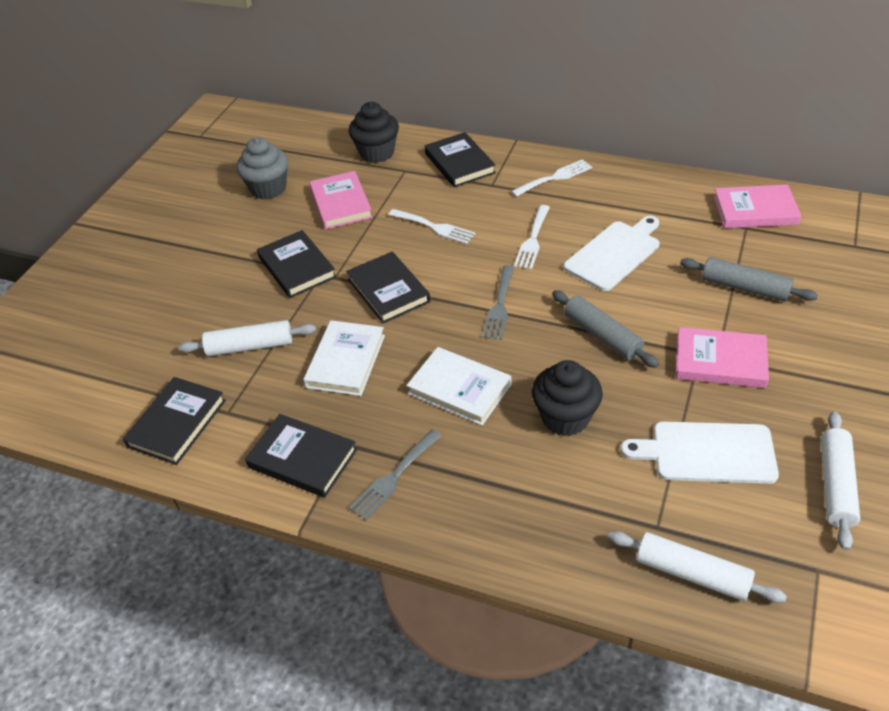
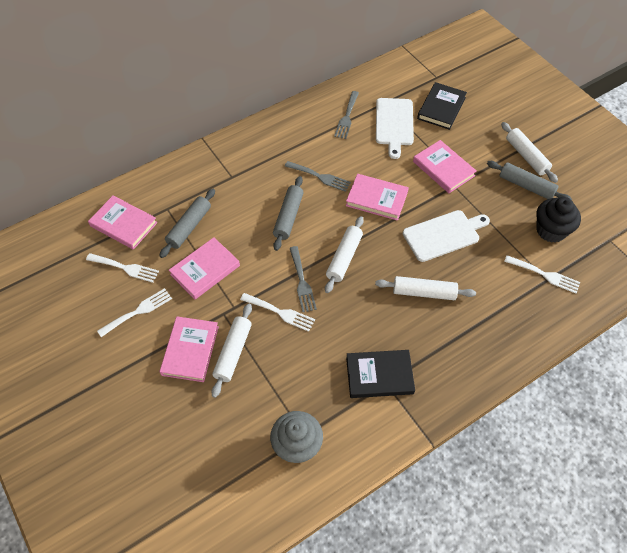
black book: 5 -> 2
black cupcake: 2 -> 1
grey fork: 2 -> 3
grey rolling pin: 2 -> 3
pink book: 3 -> 5
white book: 2 -> 0
white fork: 3 -> 4
white rolling pin: 3 -> 4

